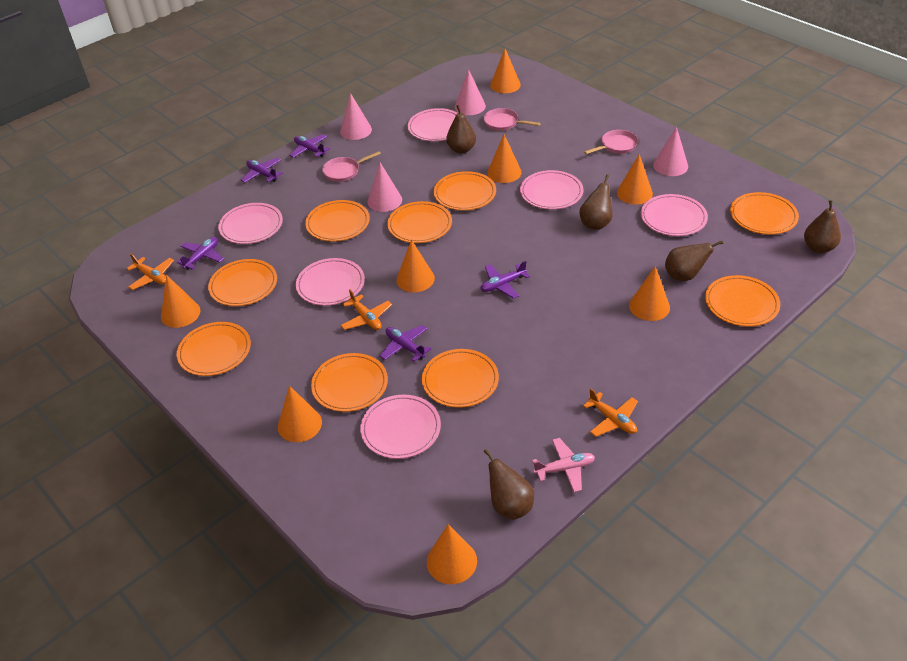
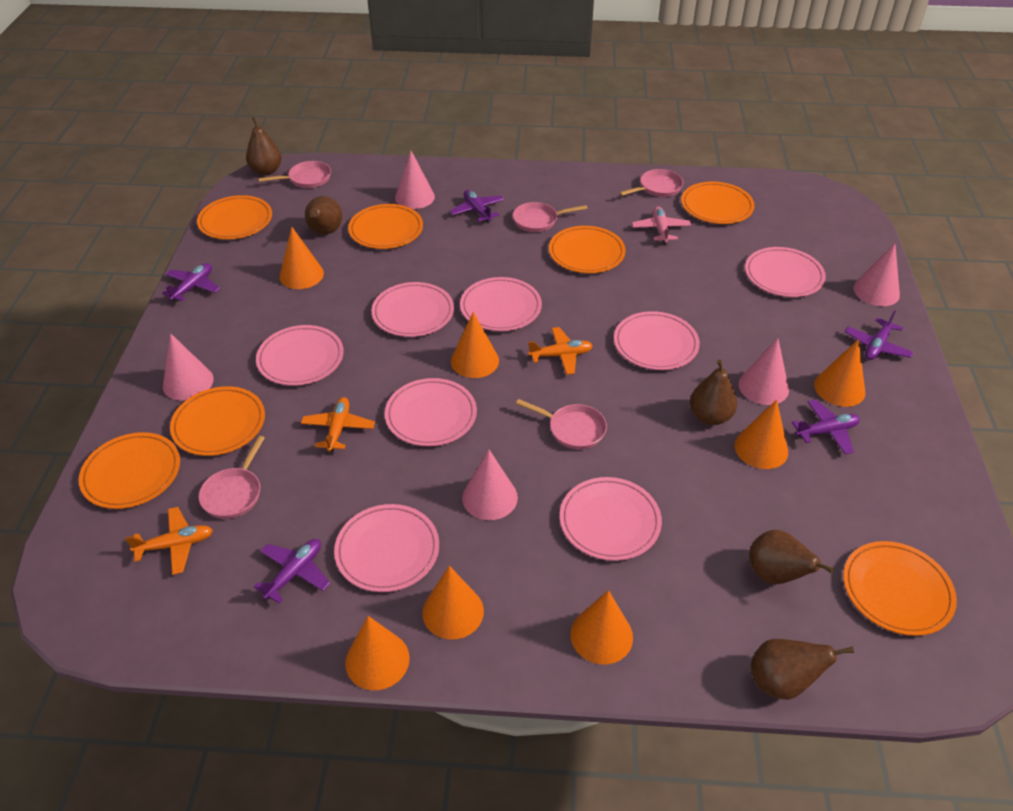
orange cone: 8 -> 7
orange plate: 9 -> 7
pink cone: 4 -> 5
pink pan: 3 -> 5
pink plate: 6 -> 8

